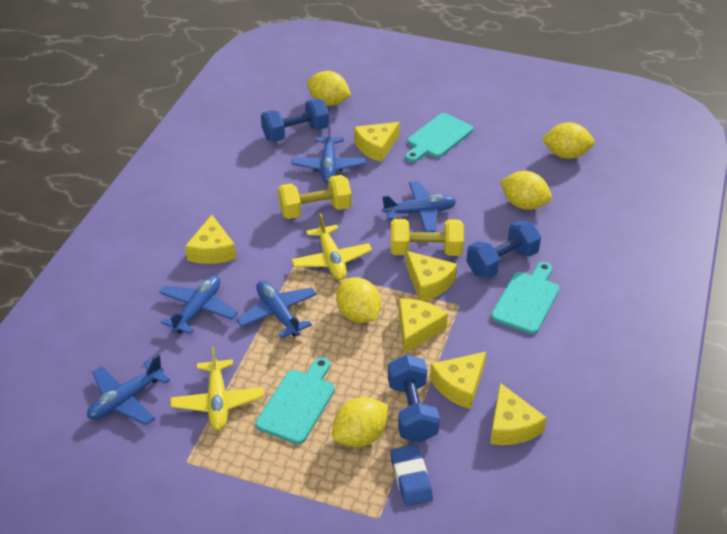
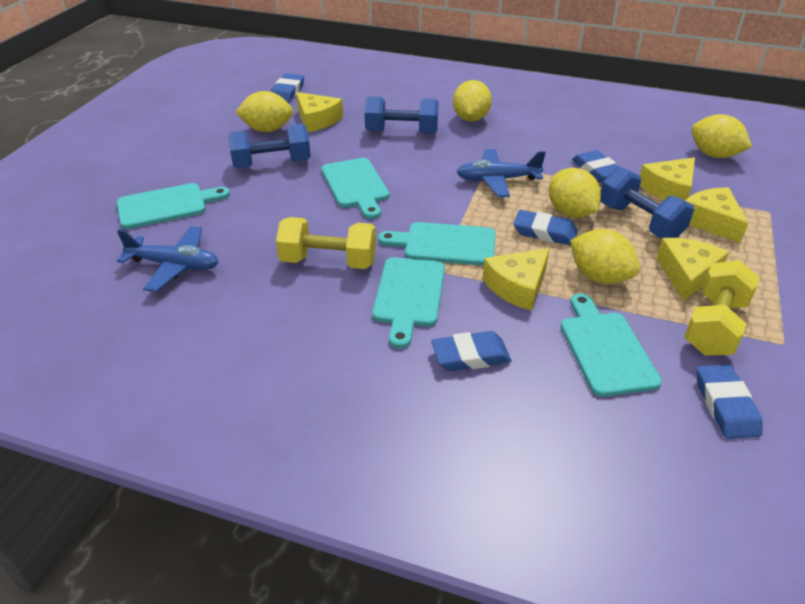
blue eraser: 1 -> 5
blue plane: 5 -> 2
turquoise cutting board: 3 -> 5
yellow cheese: 6 -> 5
yellow plane: 2 -> 0

